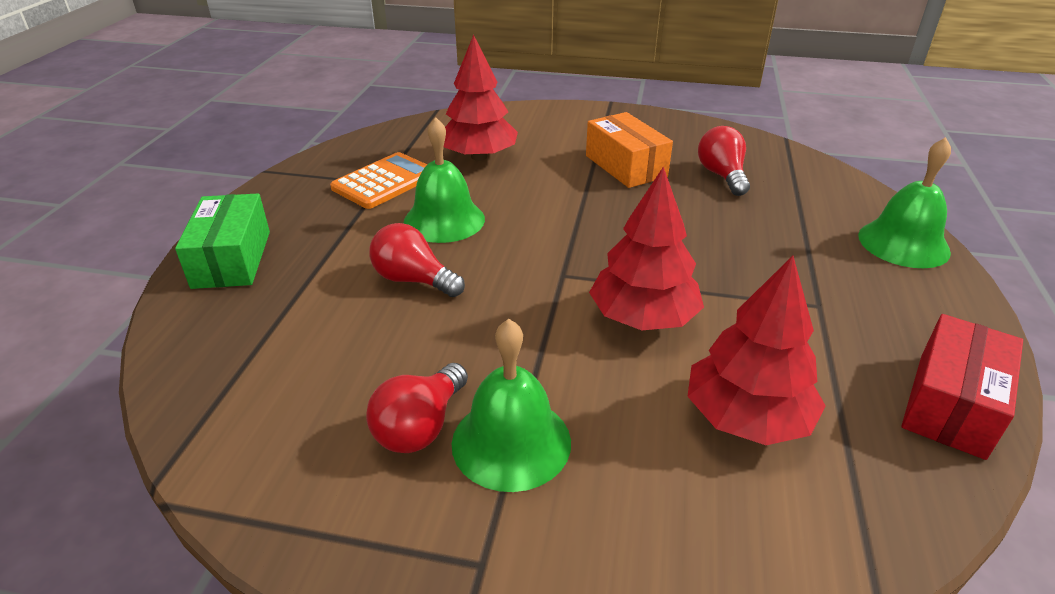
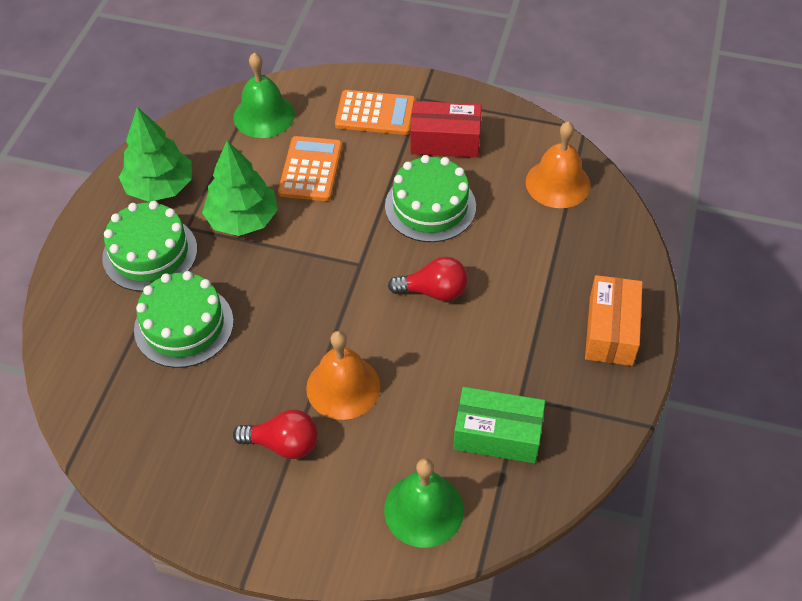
green bell: 3 -> 2
green cake: 0 -> 3
green tree: 0 -> 2
orange bell: 0 -> 2
orange calculator: 1 -> 2
red light bulb: 3 -> 2
red tree: 3 -> 0

